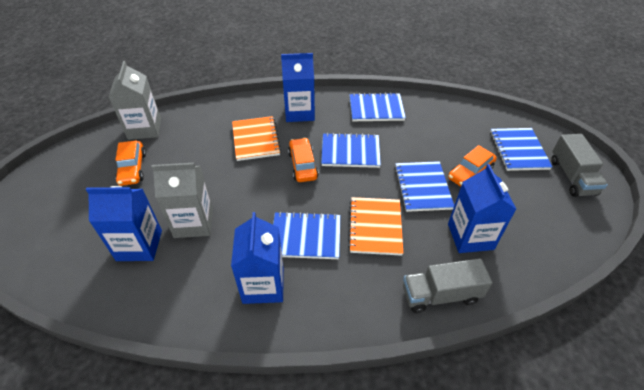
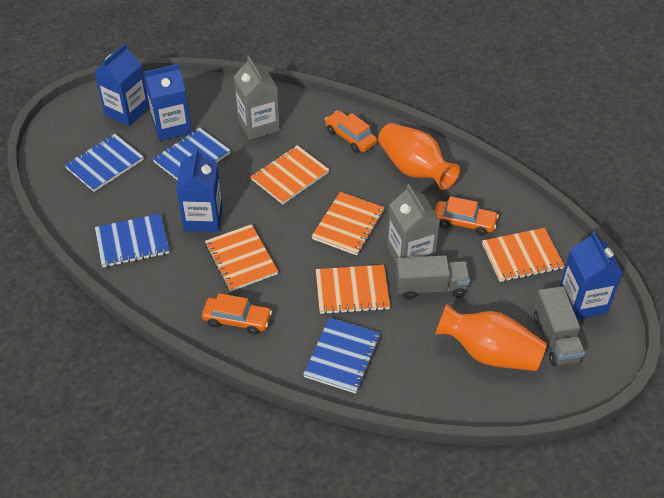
blue notebook: 5 -> 4
orange notebook: 2 -> 5
orange vase: 0 -> 2

